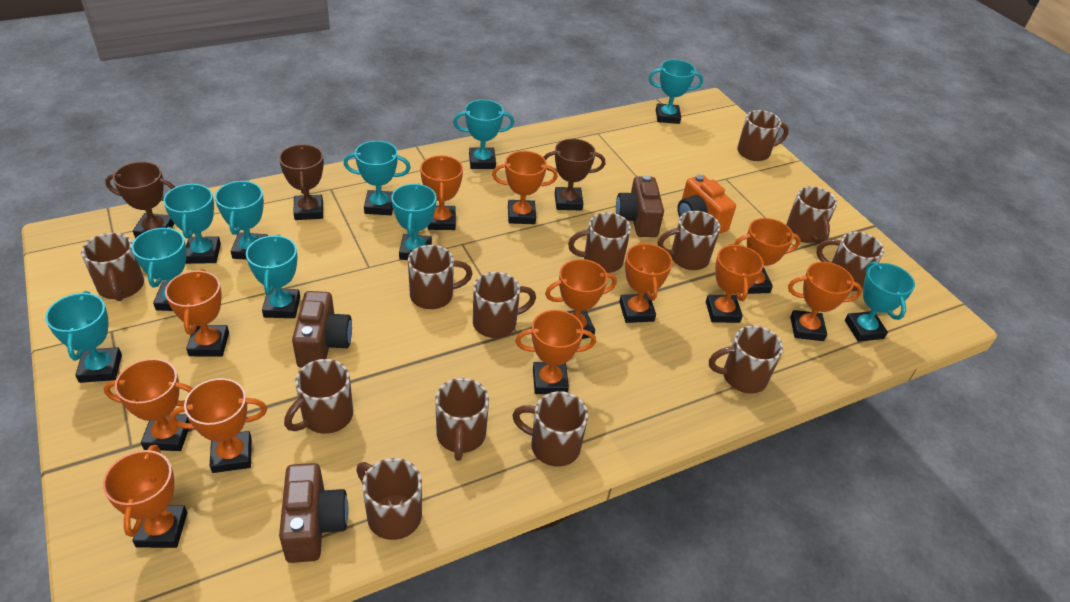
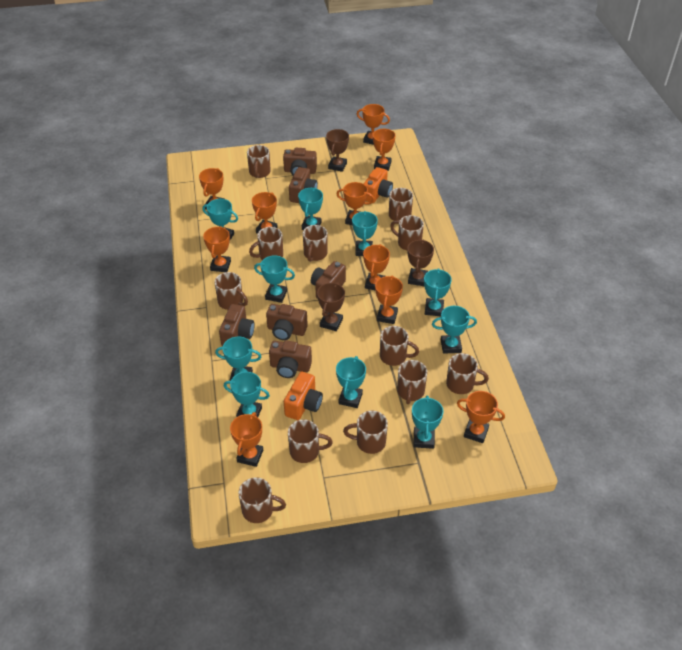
brown camera: 3 -> 6
brown mug: 13 -> 12
orange camera: 1 -> 2
orange trophy: 12 -> 10

